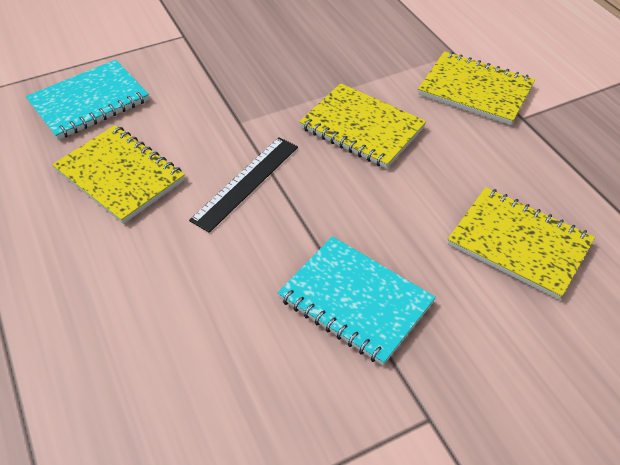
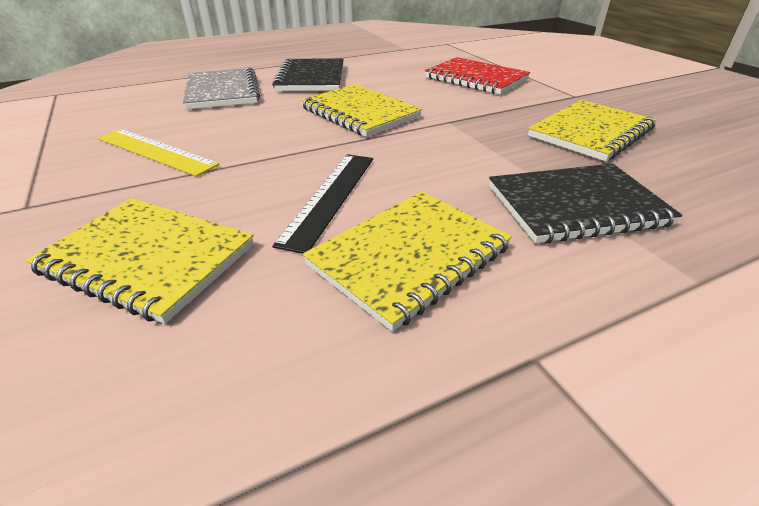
black notebook: 0 -> 2
grey notebook: 0 -> 1
red notebook: 0 -> 1
turquoise notebook: 2 -> 0
yellow ruler: 0 -> 1

